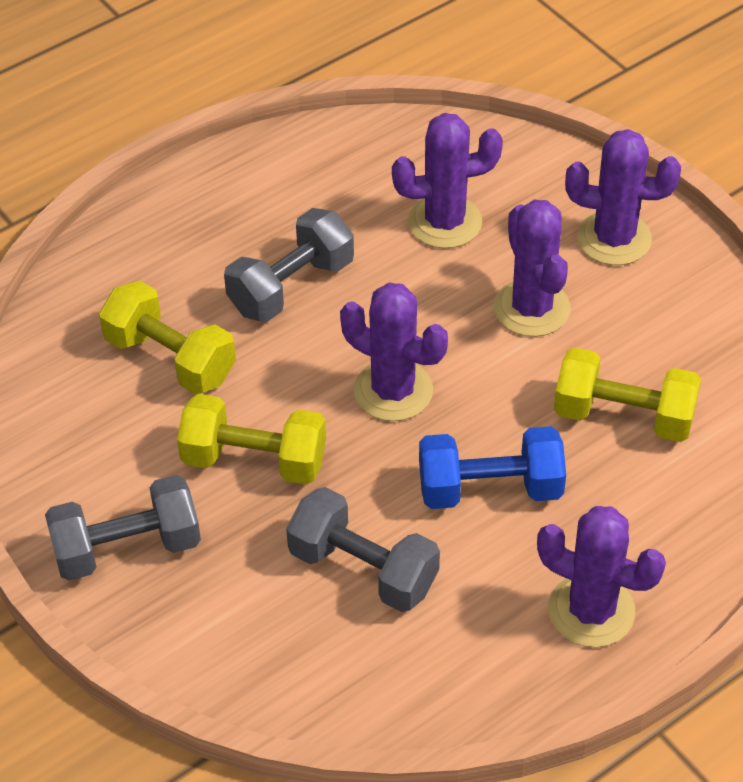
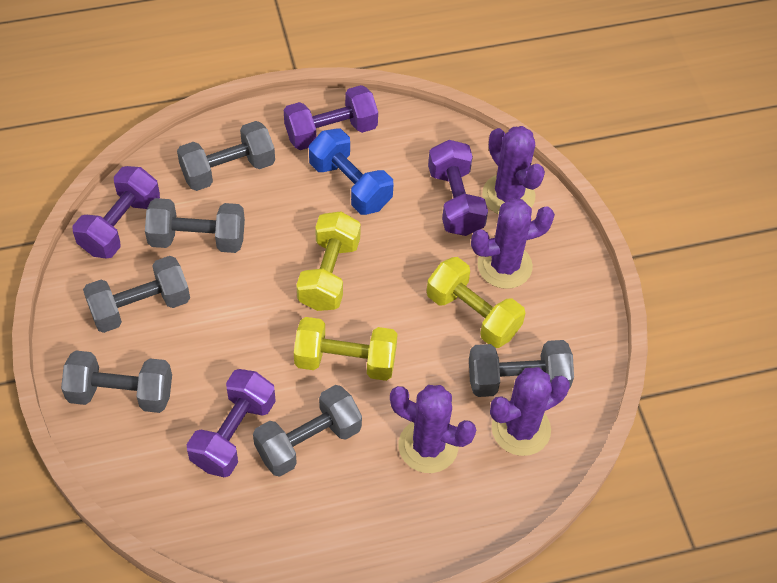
grey dumbbell: 3 -> 6
purple cactus: 5 -> 4
purple dumbbell: 0 -> 4

